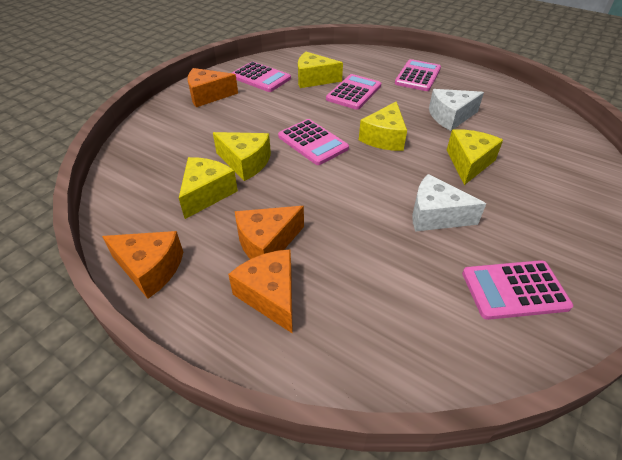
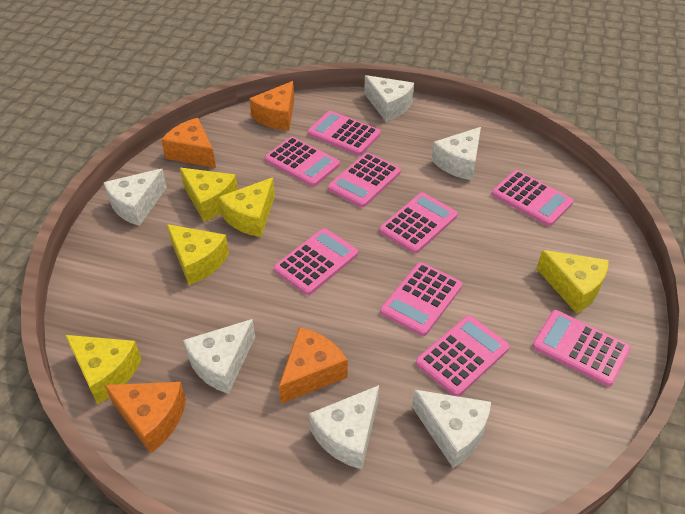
pink calculator: 5 -> 9
white cheese: 2 -> 6

